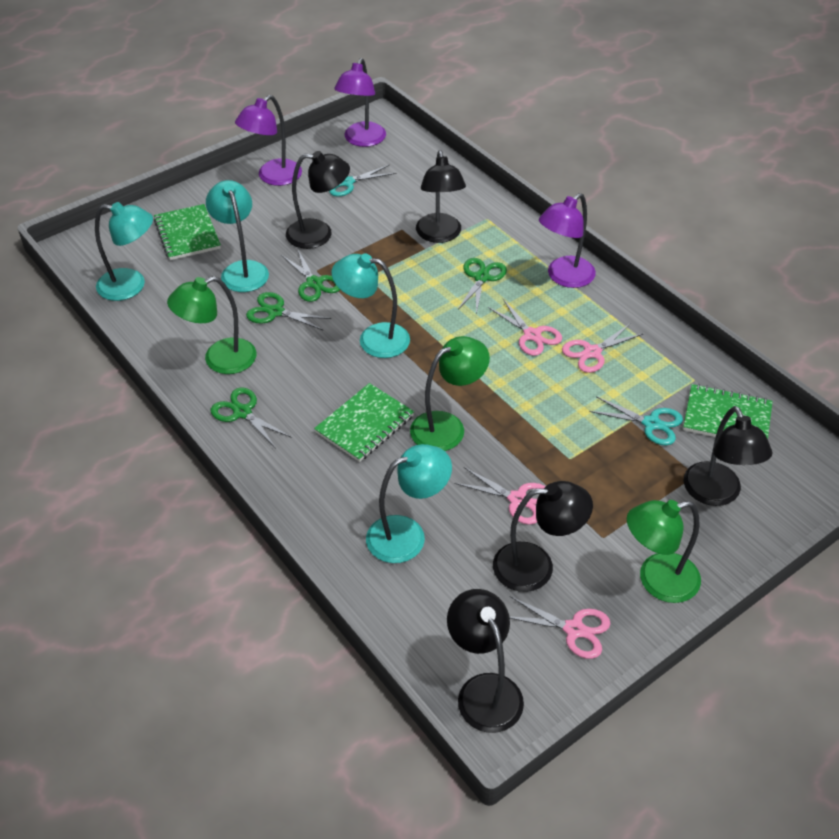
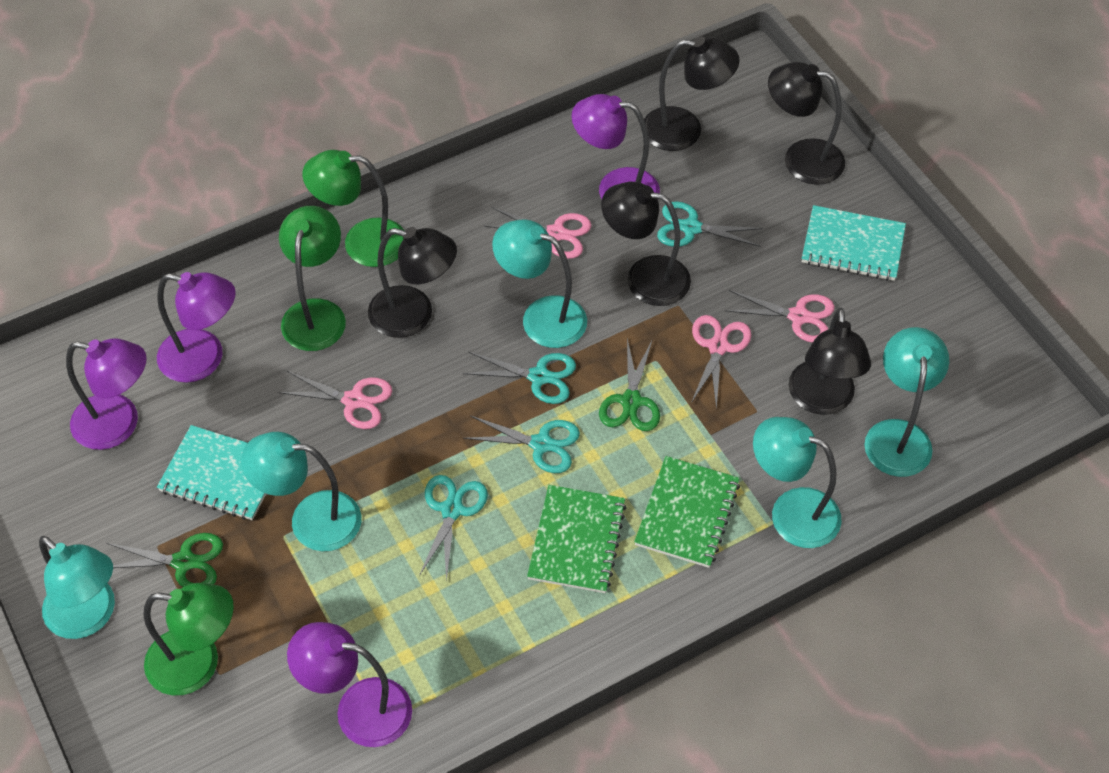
green notebook: 3 -> 2
green scissors: 4 -> 2
purple lamp: 3 -> 4
turquoise lamp: 4 -> 5
turquoise notebook: 0 -> 2
turquoise scissors: 2 -> 4

